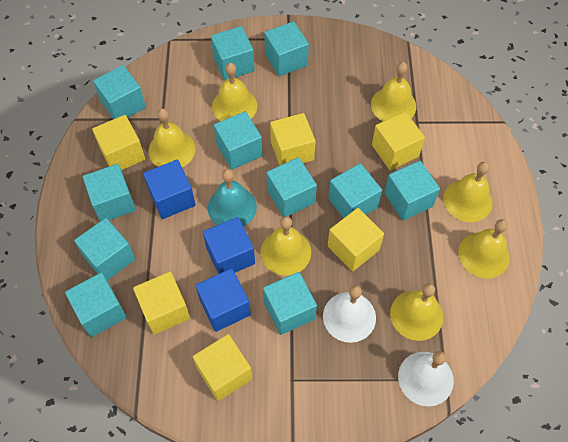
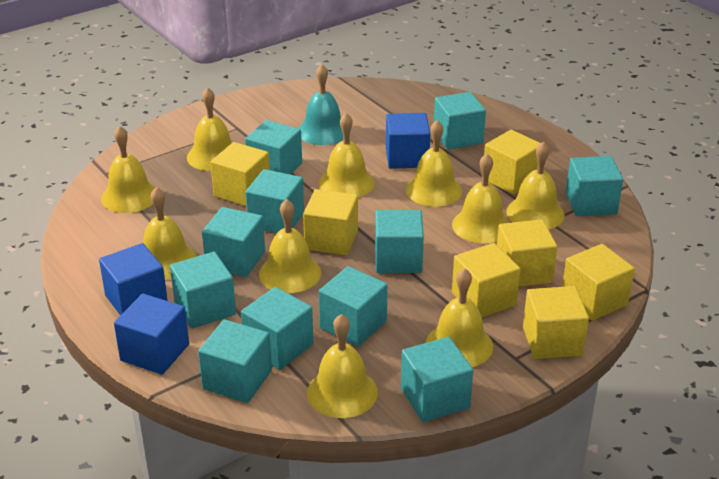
white bell: 2 -> 0
yellow bell: 7 -> 10
yellow cube: 6 -> 7

